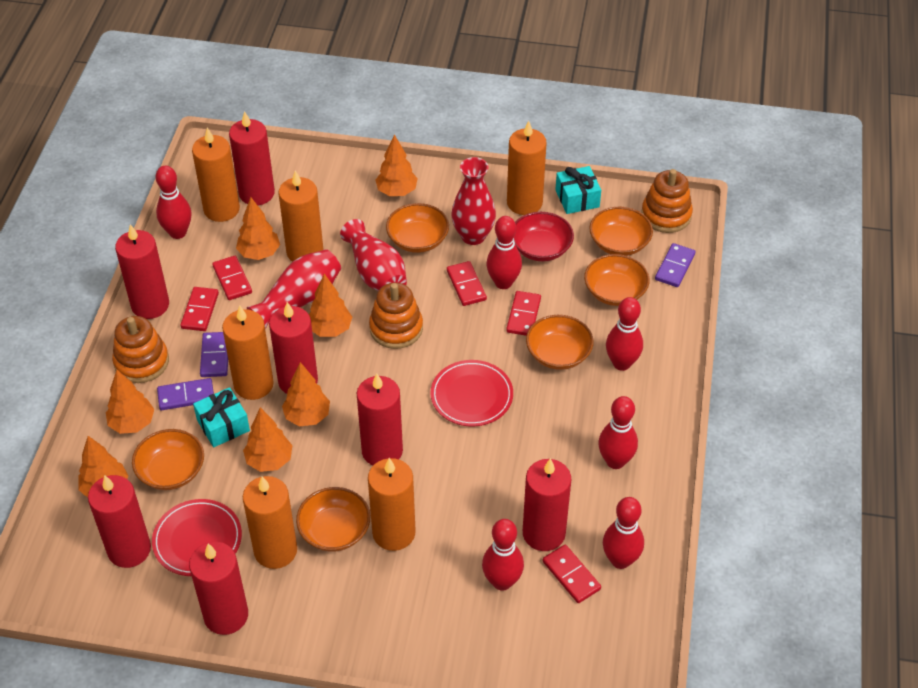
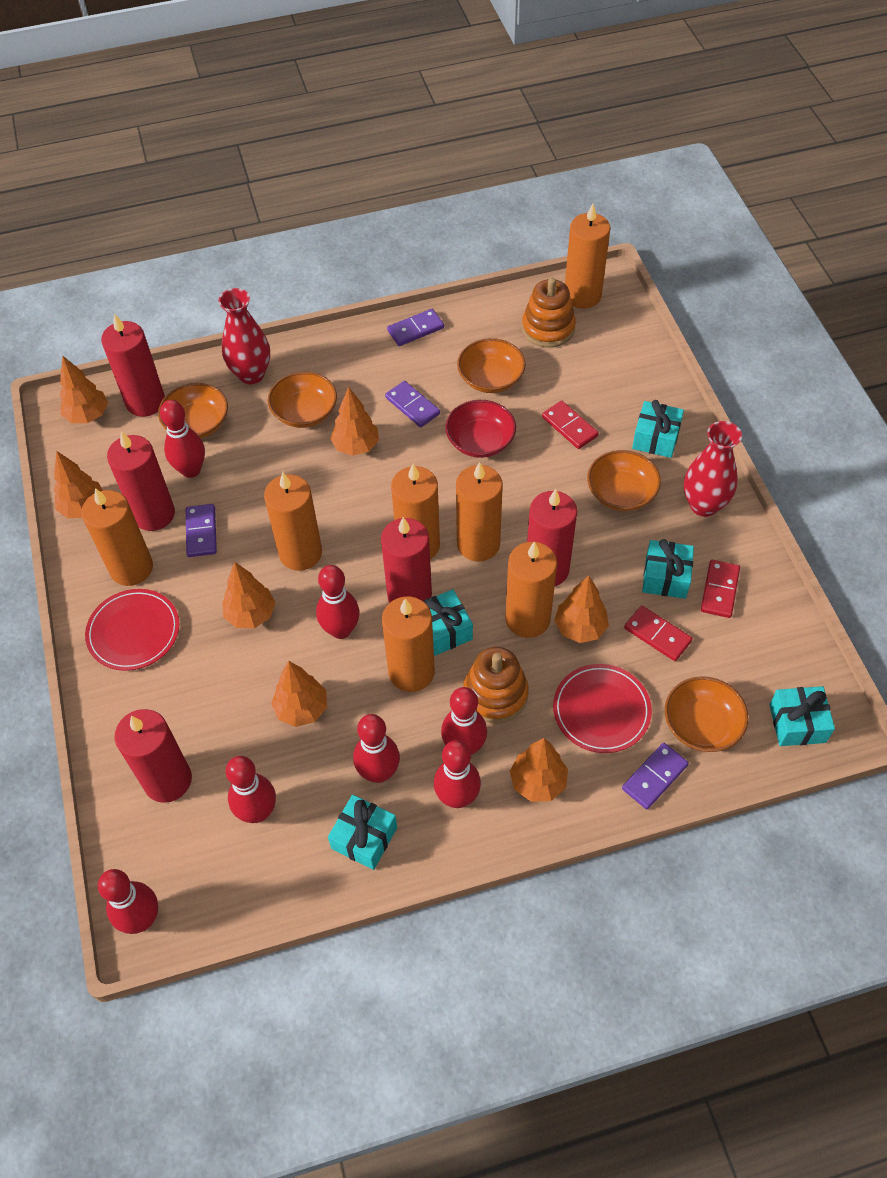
orange bowl: 6 -> 5
orange candle: 6 -> 7
orange stacking toy: 3 -> 2
purple domino: 3 -> 4
red bowling pin: 6 -> 7
red candle: 7 -> 5
red domino: 5 -> 3
red vase: 3 -> 2
turquoise gift: 2 -> 5

